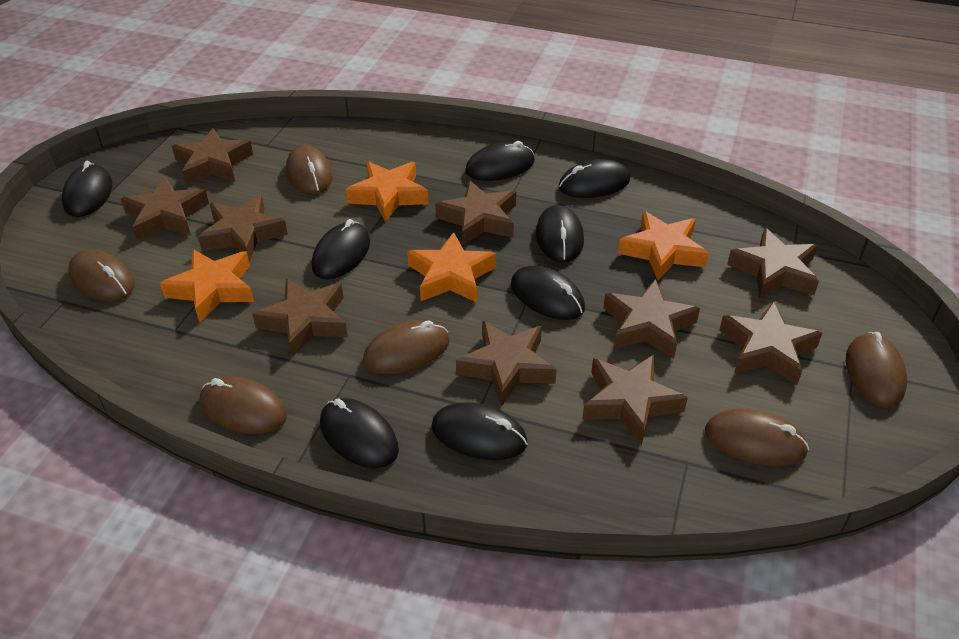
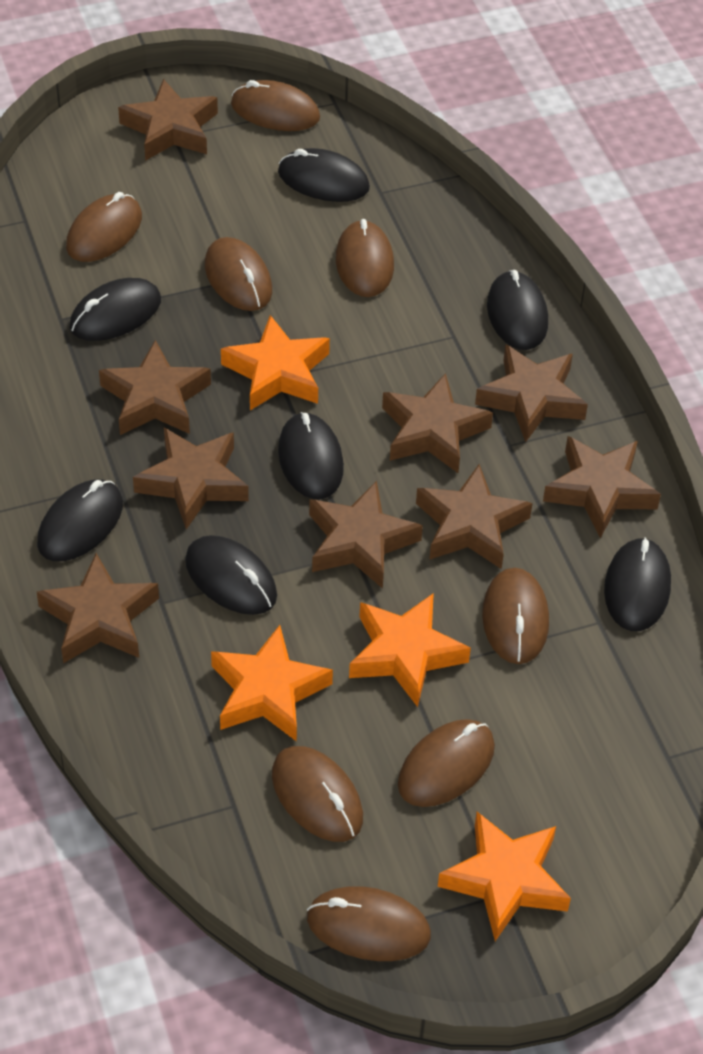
black mouse: 8 -> 7
brown mouse: 6 -> 8
brown star: 10 -> 9

